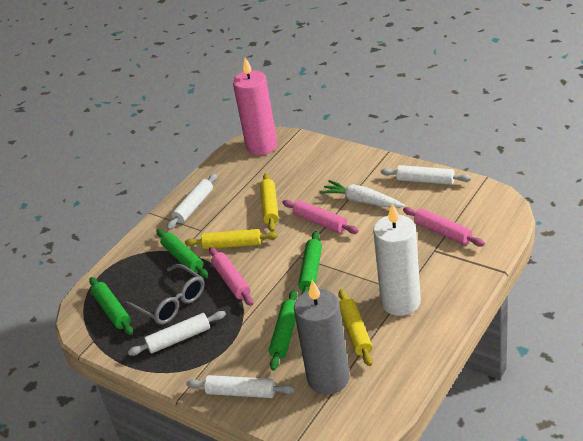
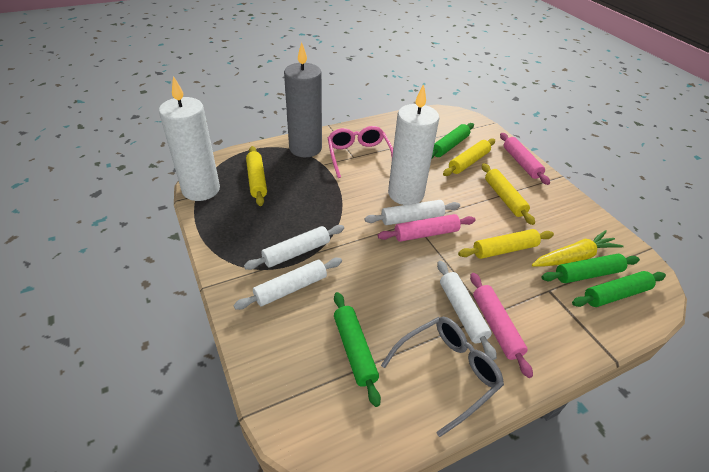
pink candle: 1 -> 0
pink glasses: 0 -> 1
white candle: 1 -> 2
white carrot: 1 -> 0
yellow carrot: 0 -> 1
yellow rolling pin: 3 -> 4

